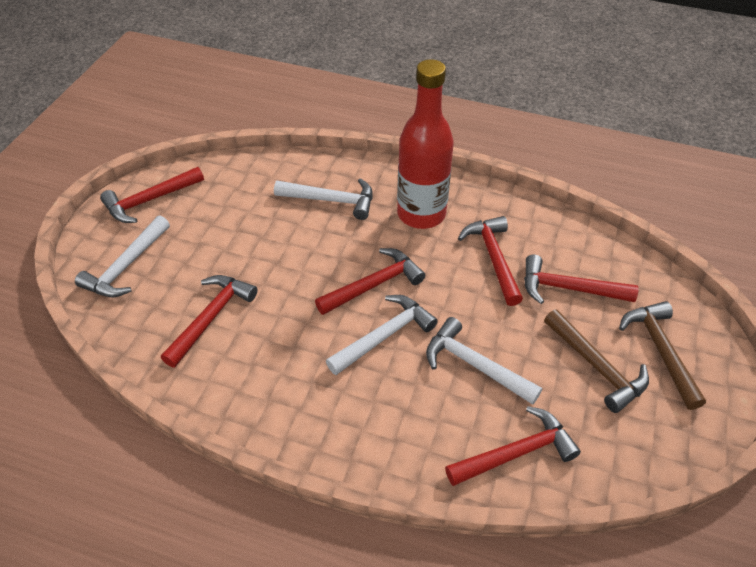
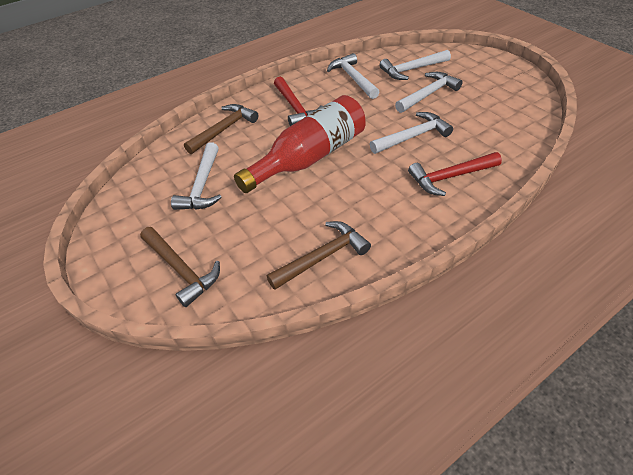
brown hammer: 2 -> 3
red hammer: 6 -> 2
white hammer: 4 -> 5

